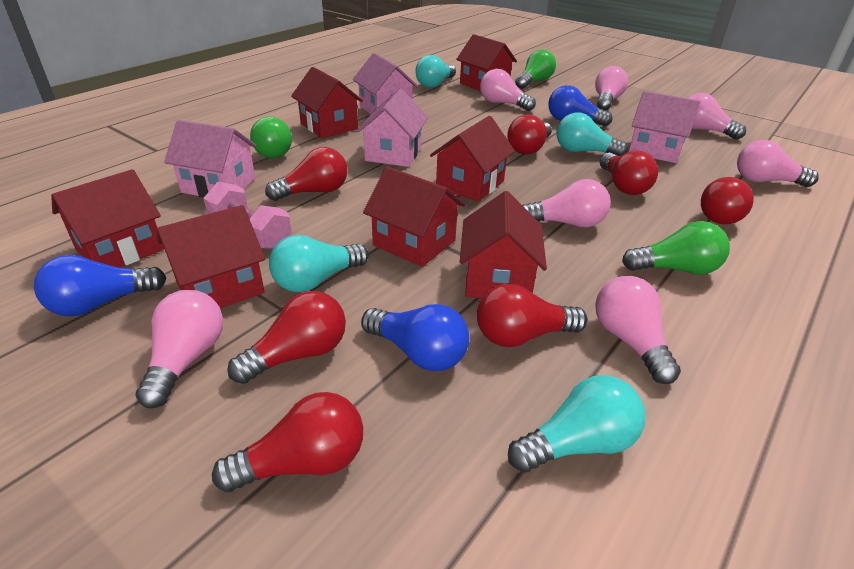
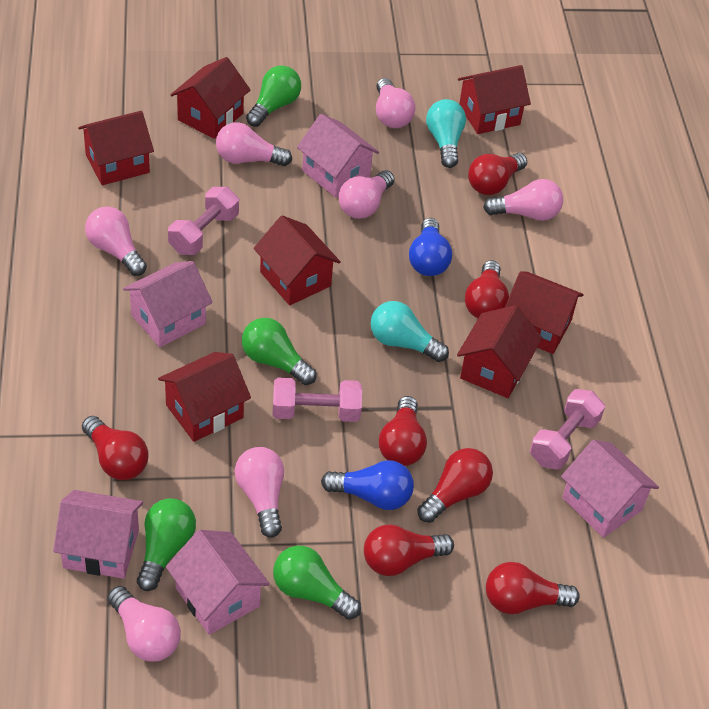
blue light bulb: 3 -> 2
green light bulb: 3 -> 4
pink dumbbell: 1 -> 3
pink house: 4 -> 5
turquoise light bulb: 4 -> 2

